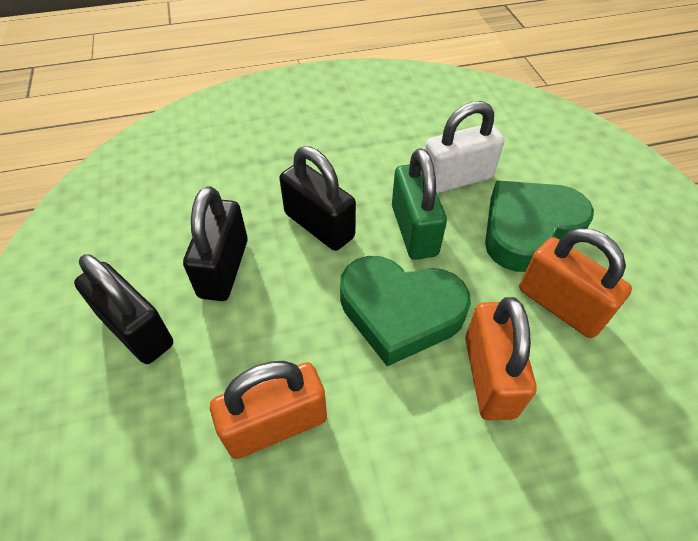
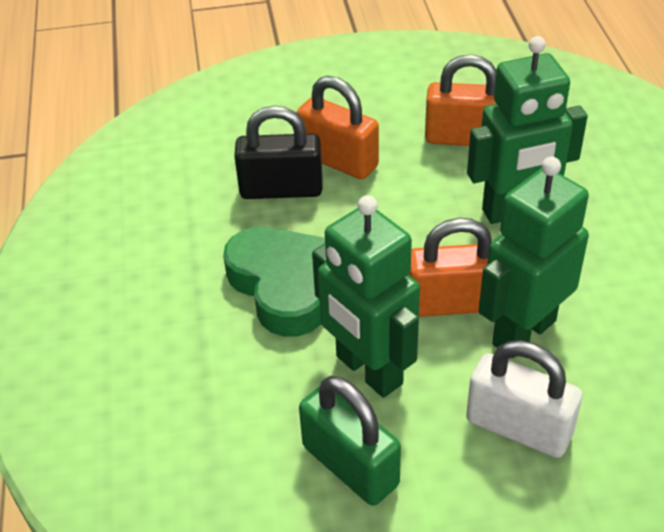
black padlock: 3 -> 1
green heart: 2 -> 1
green robot: 0 -> 3

